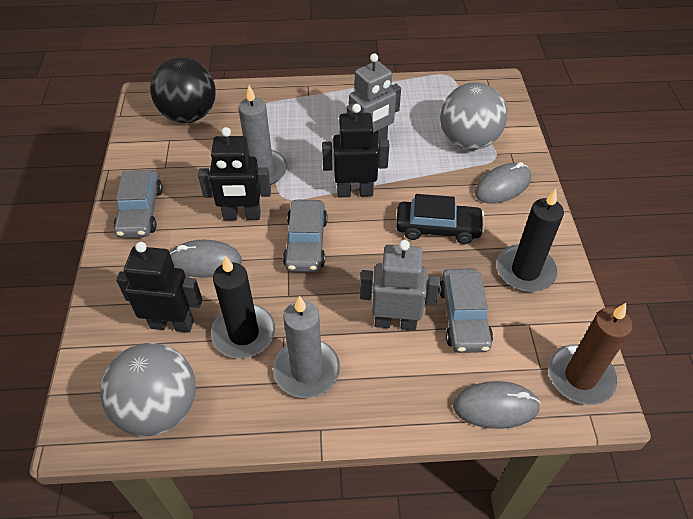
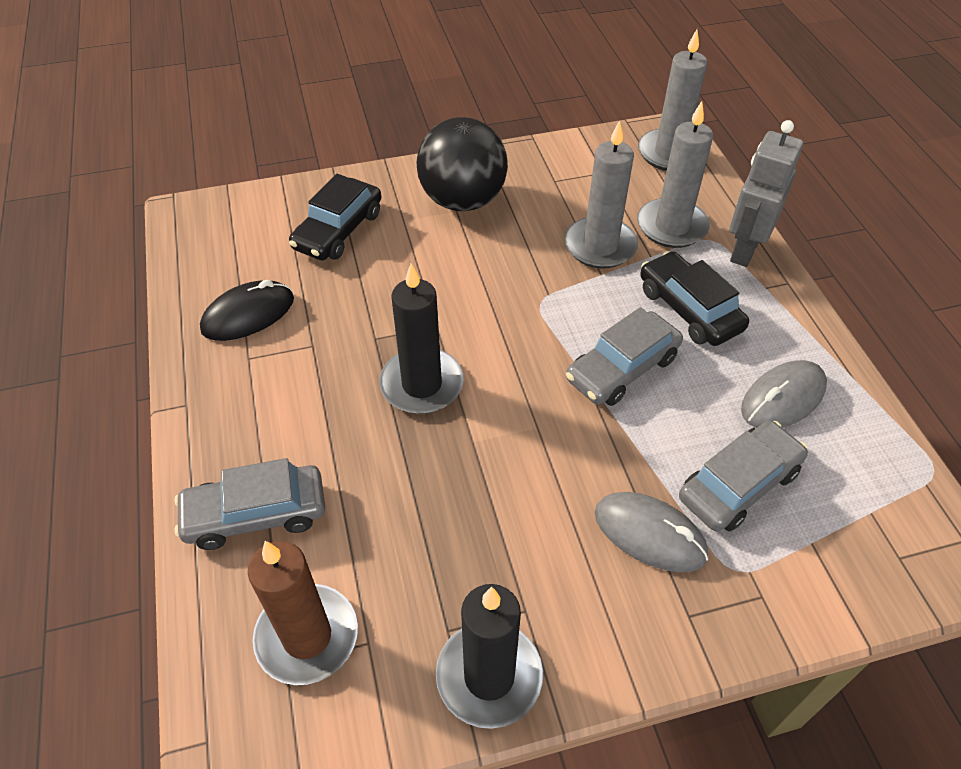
black car: 1 -> 2
black mouse: 0 -> 1
black robot: 3 -> 0
grey ball: 2 -> 0
grey candle: 2 -> 3
grey mouse: 3 -> 2
grey robot: 2 -> 1

